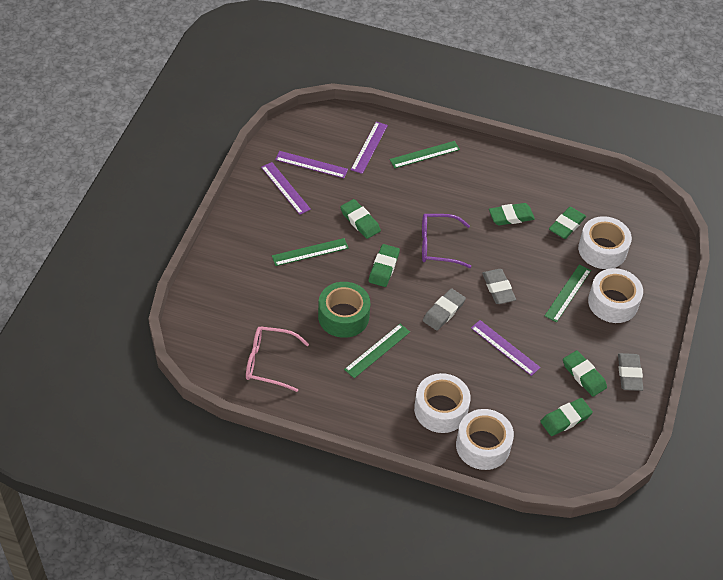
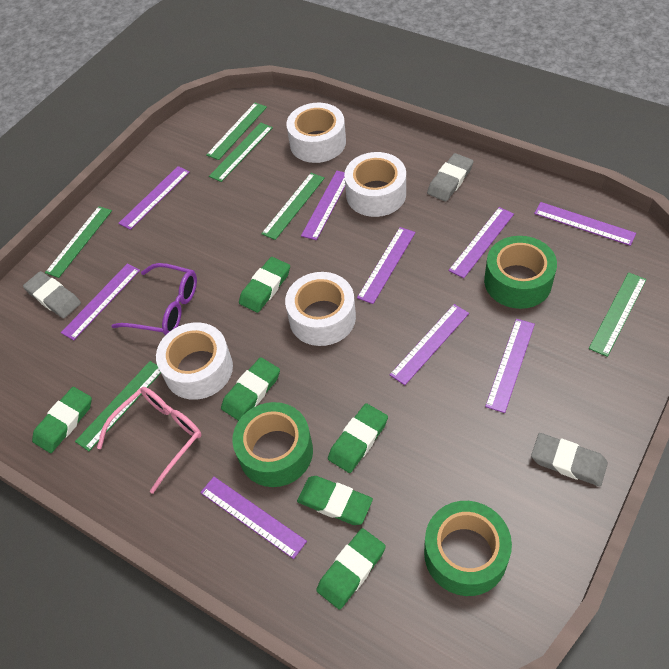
green ruler: 4 -> 6
green tape: 1 -> 3
purple ruler: 4 -> 9

